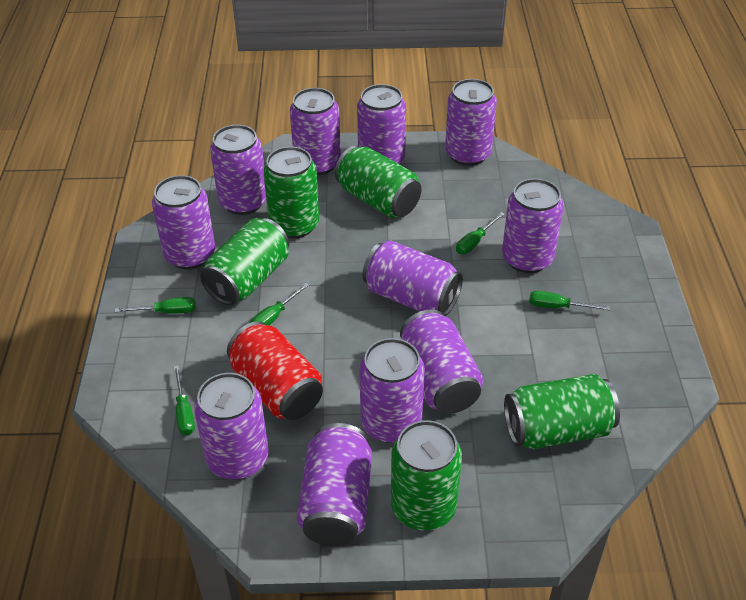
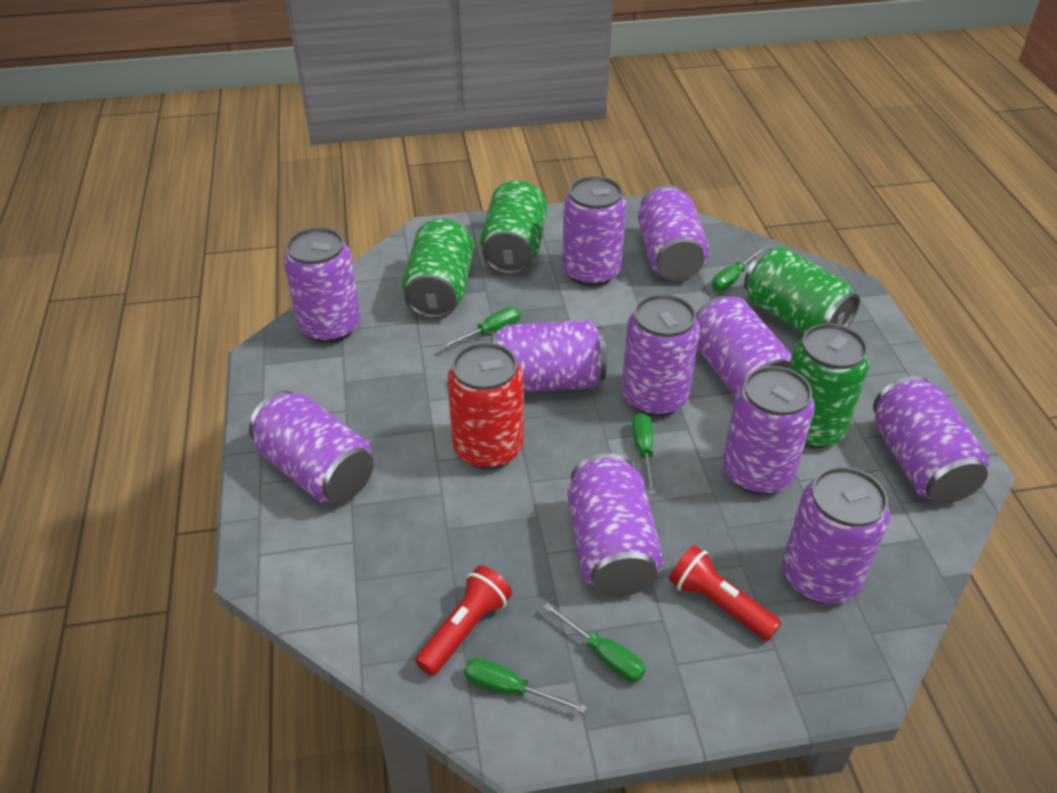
green can: 5 -> 4
red flashlight: 0 -> 2

